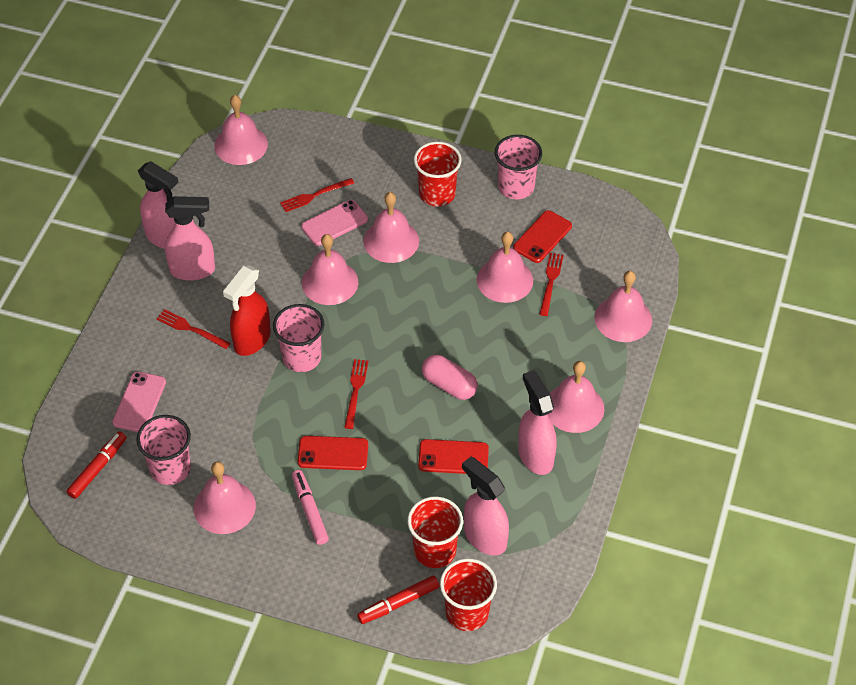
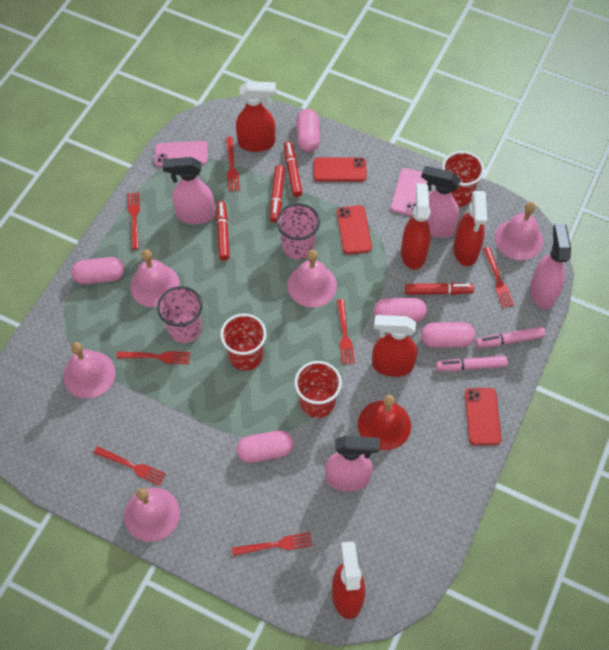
pink bell: 7 -> 5
pink capsule: 1 -> 5
pink cup: 3 -> 2
pink marker: 1 -> 2
red bell: 0 -> 1
red fork: 4 -> 7
red marker: 2 -> 4
red spray bottle: 1 -> 5

